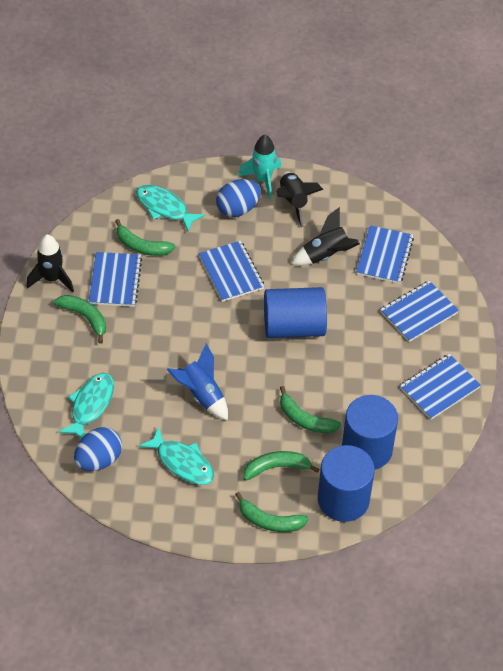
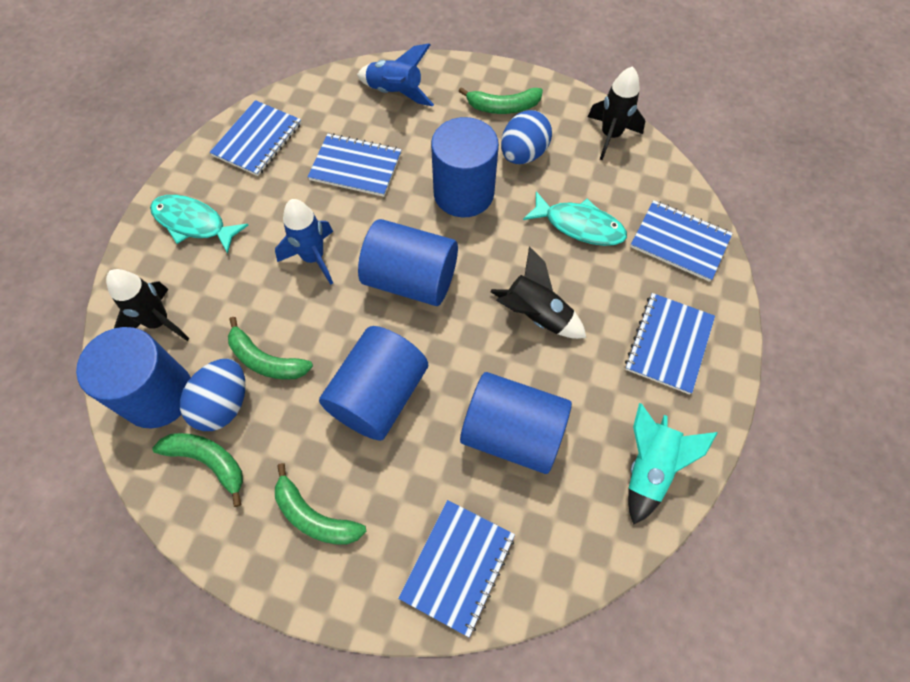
blue cylinder: 3 -> 5
blue rocket: 1 -> 2
green banana: 5 -> 4
turquoise fish: 3 -> 2

